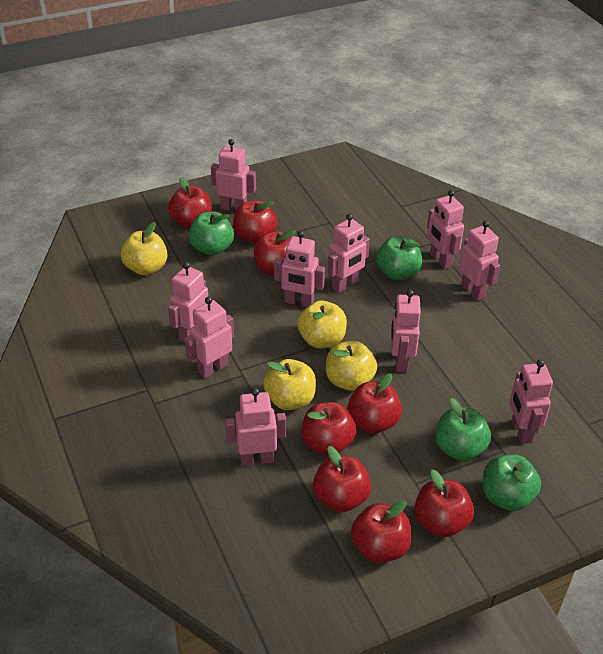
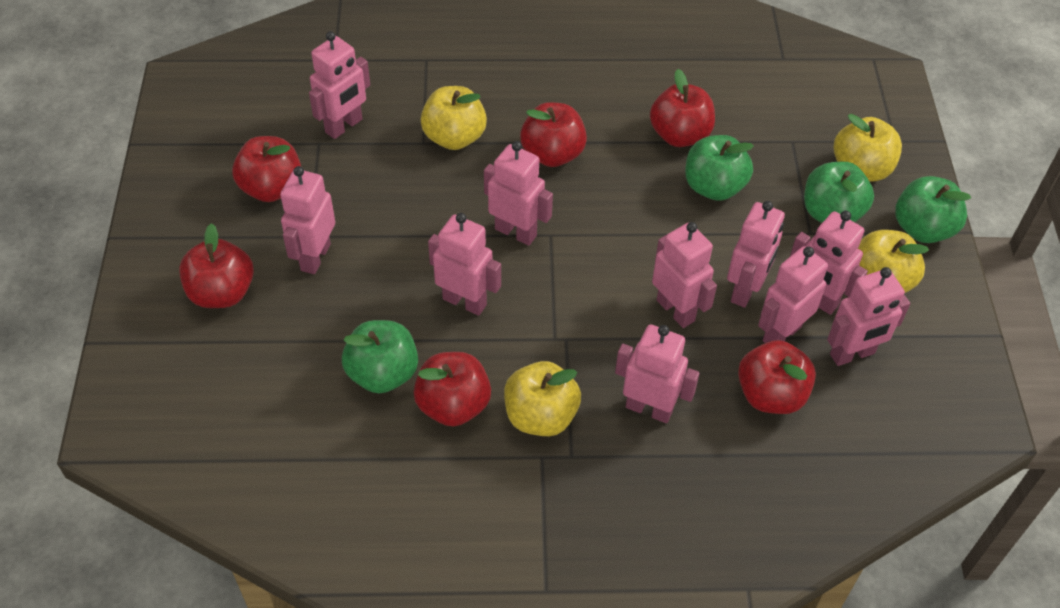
red apple: 8 -> 6

